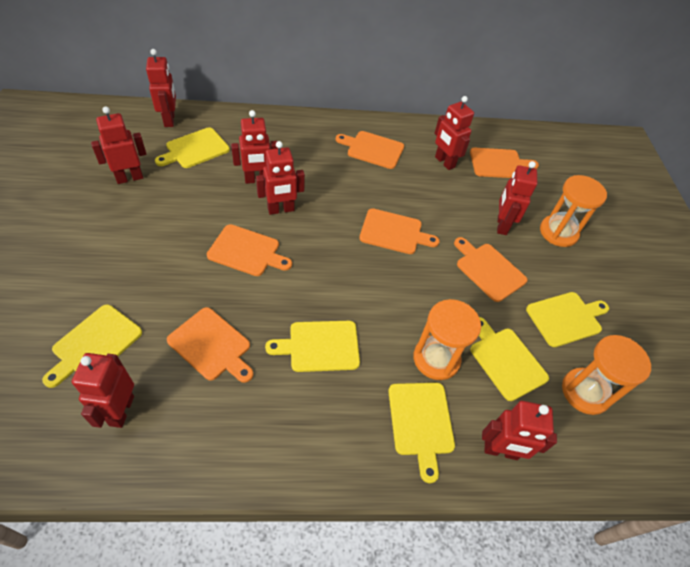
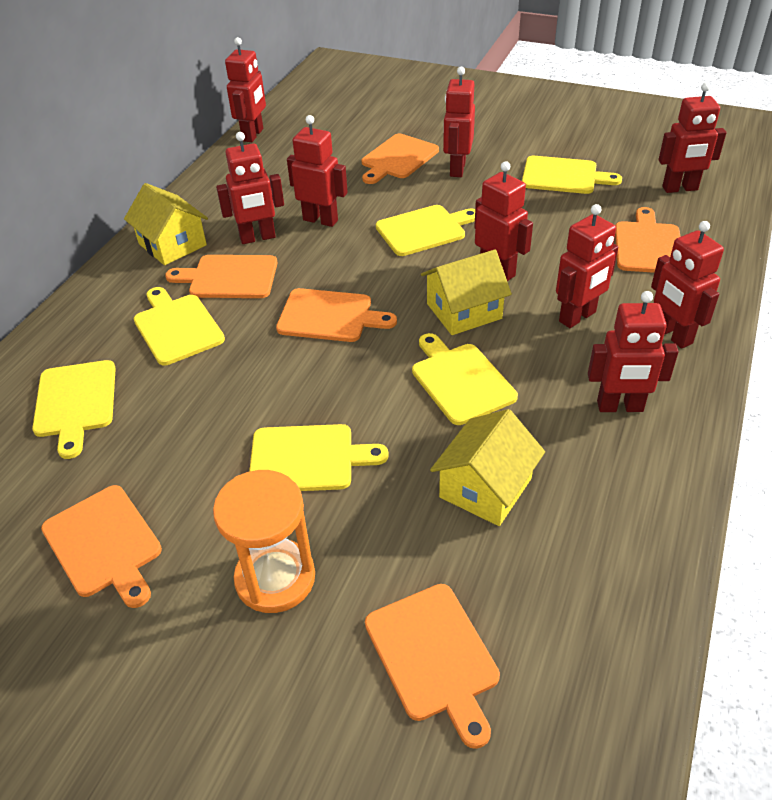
orange hourglass: 3 -> 1
red robot: 8 -> 9
yellow house: 0 -> 3

